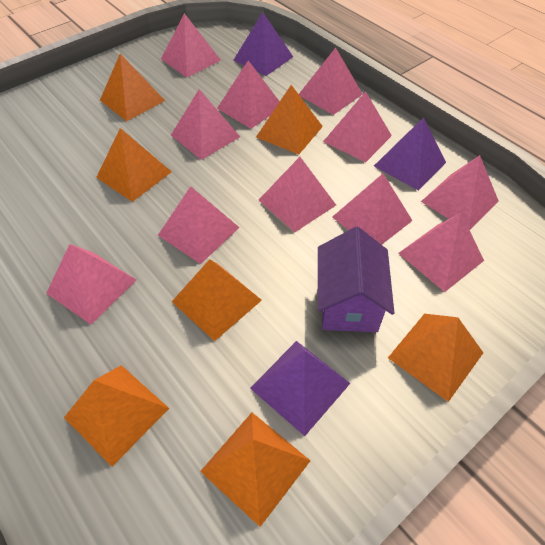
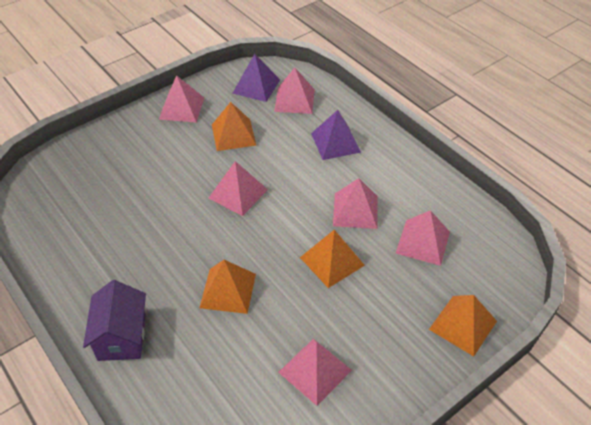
orange pyramid: 7 -> 4
pink pyramid: 11 -> 6
purple pyramid: 3 -> 2

